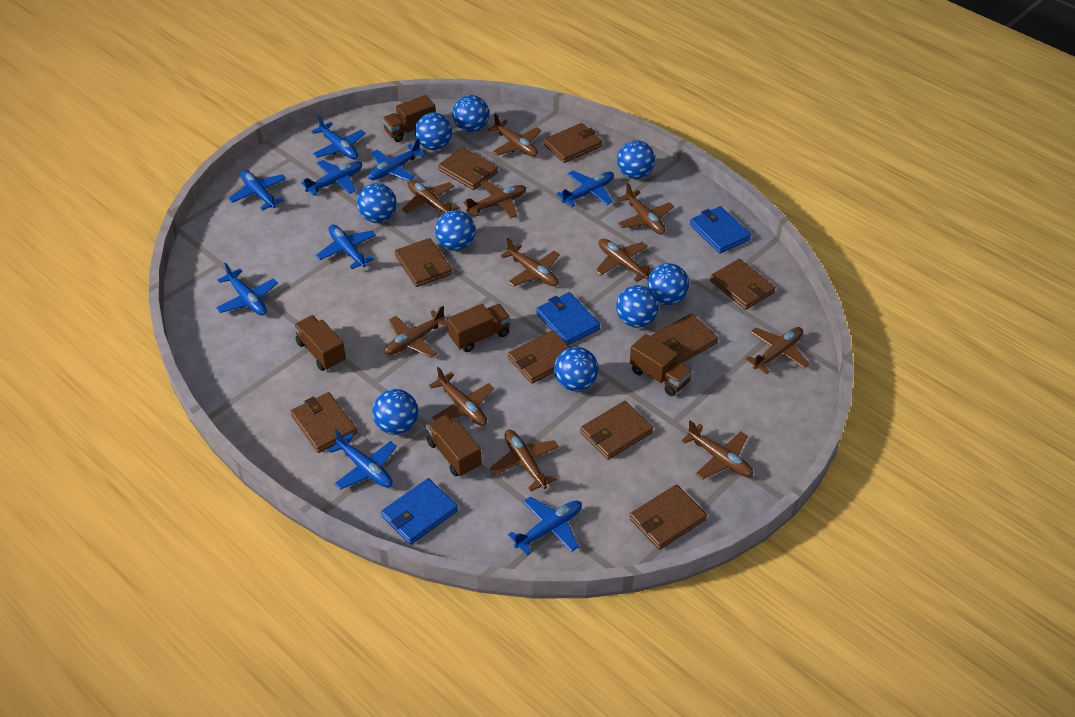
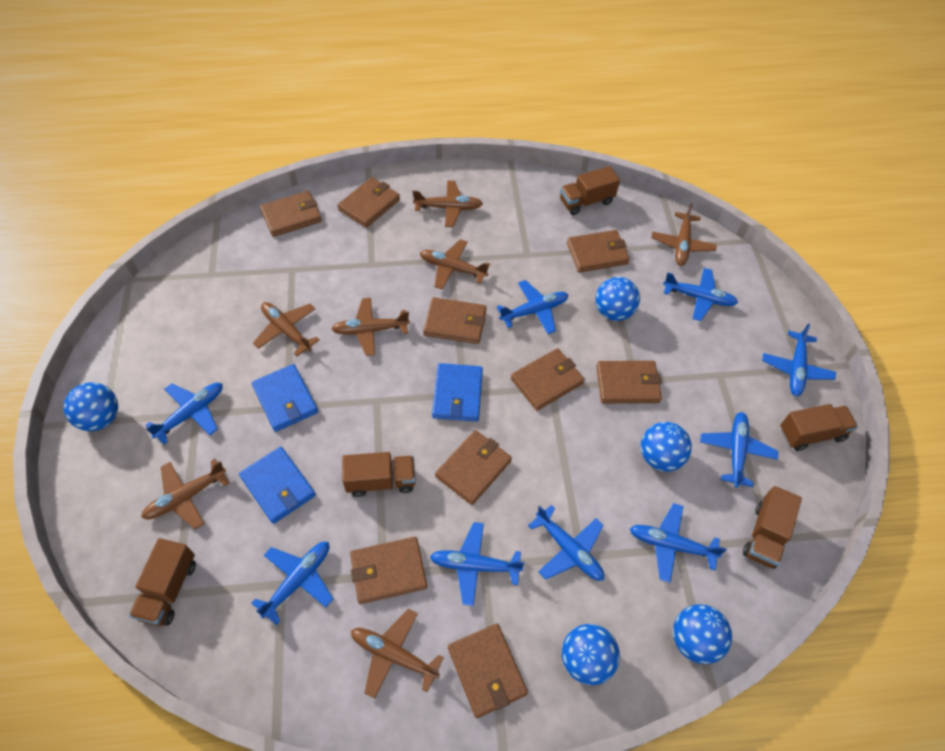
blue ball: 9 -> 5
brown plane: 11 -> 7

